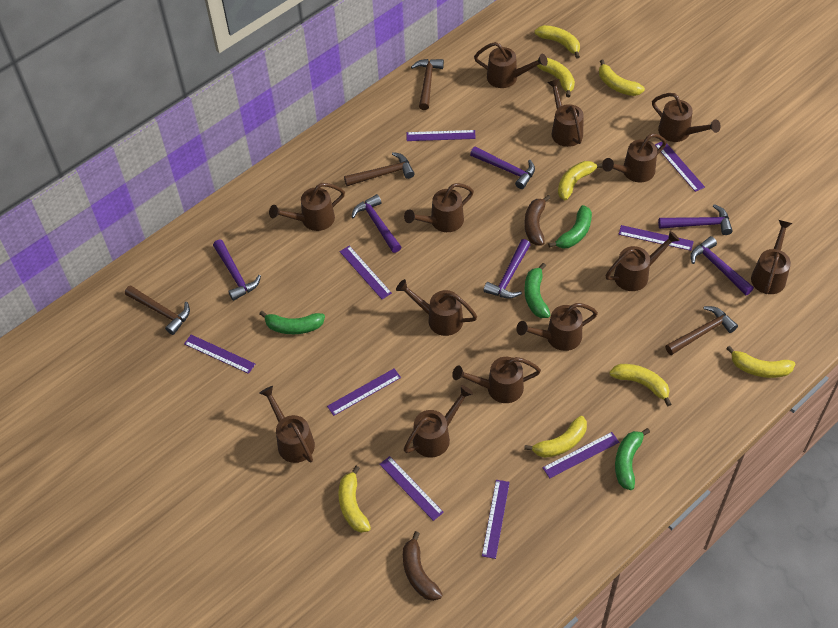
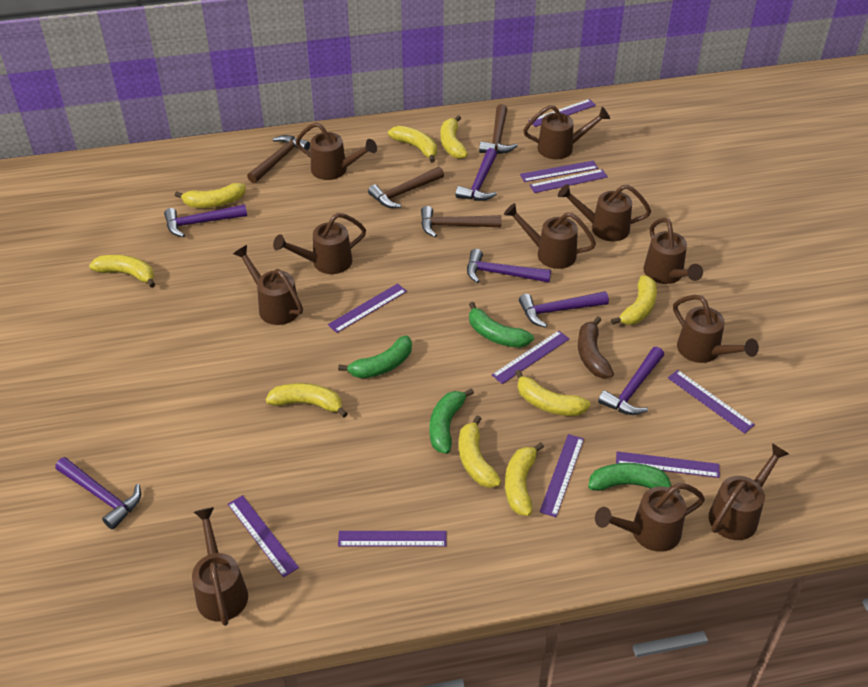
brown banana: 2 -> 1
brown watering can: 13 -> 11
purple ruler: 9 -> 10
yellow banana: 8 -> 9

